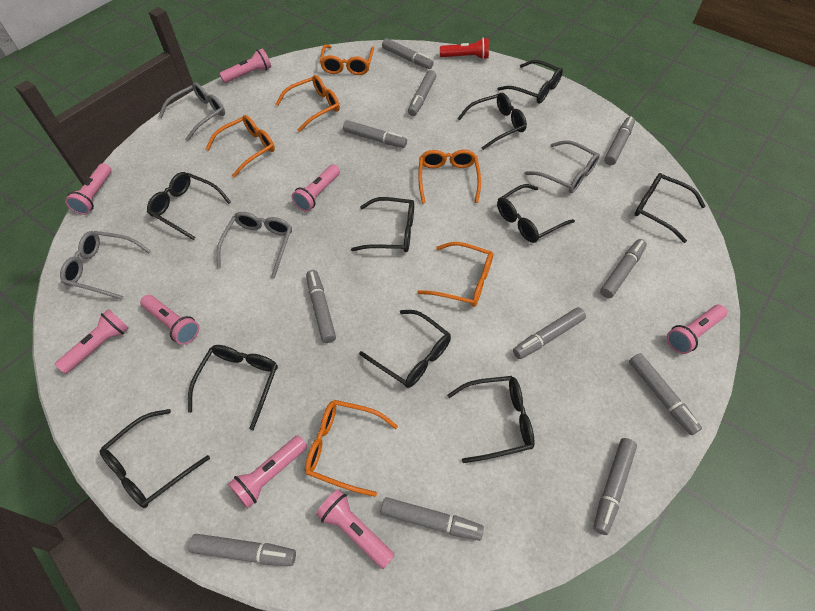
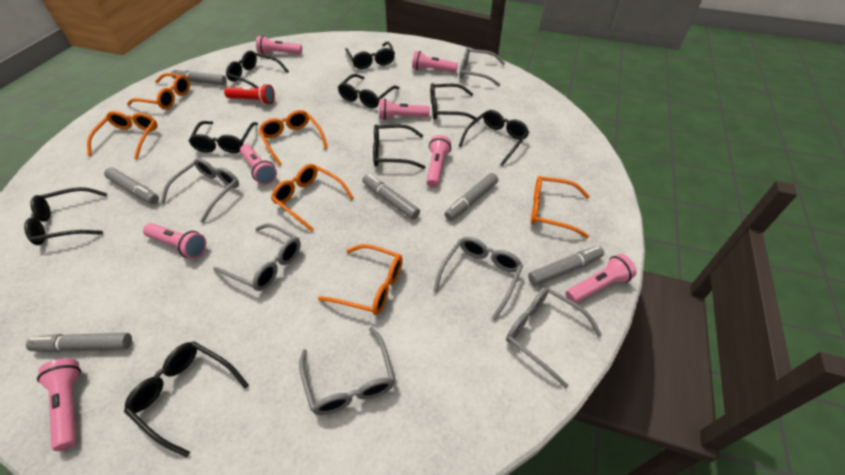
black glasses: 10 -> 9
grey glasses: 4 -> 6
grey marker: 11 -> 6

